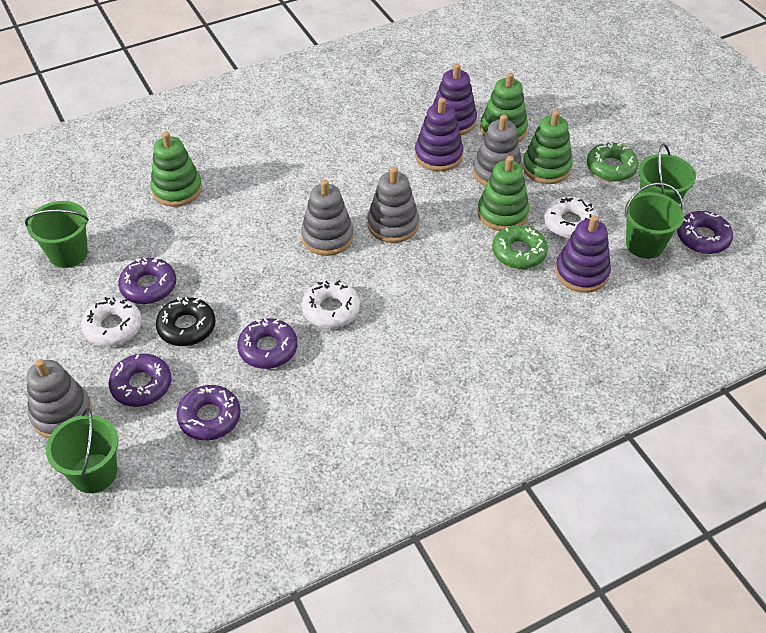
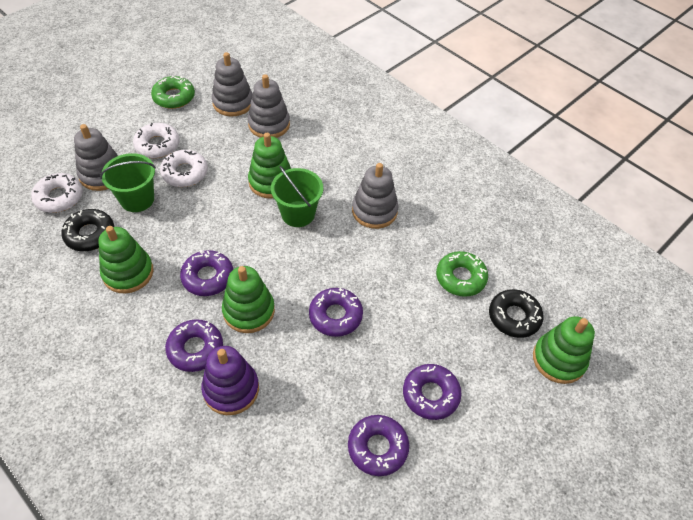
black donut: 1 -> 2
green bucket: 4 -> 2
purple stacking toy: 3 -> 1

